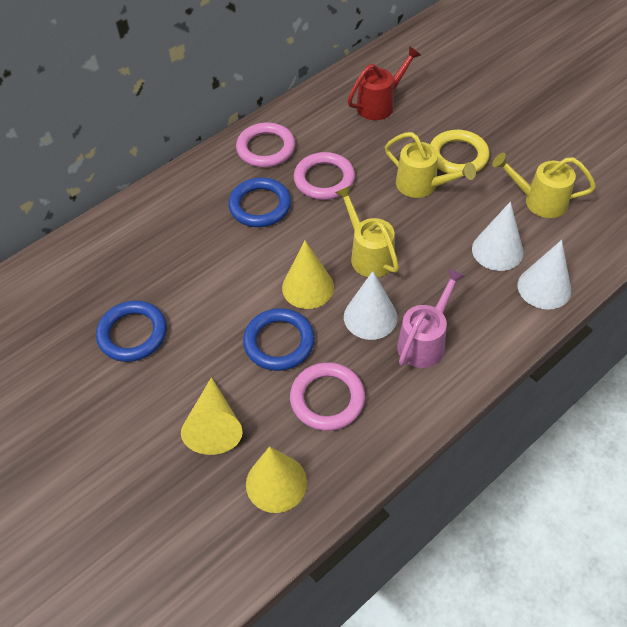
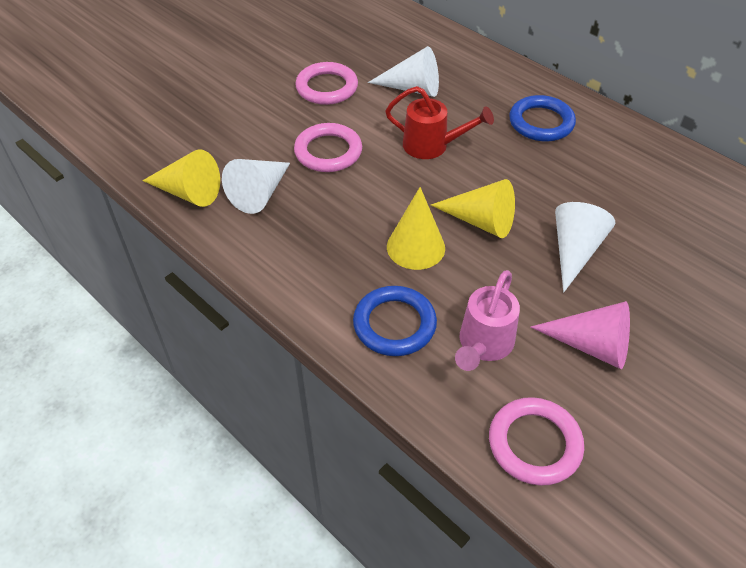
blue ring: 3 -> 2
pink cone: 0 -> 1
yellow ring: 1 -> 0
yellow watering can: 3 -> 0

